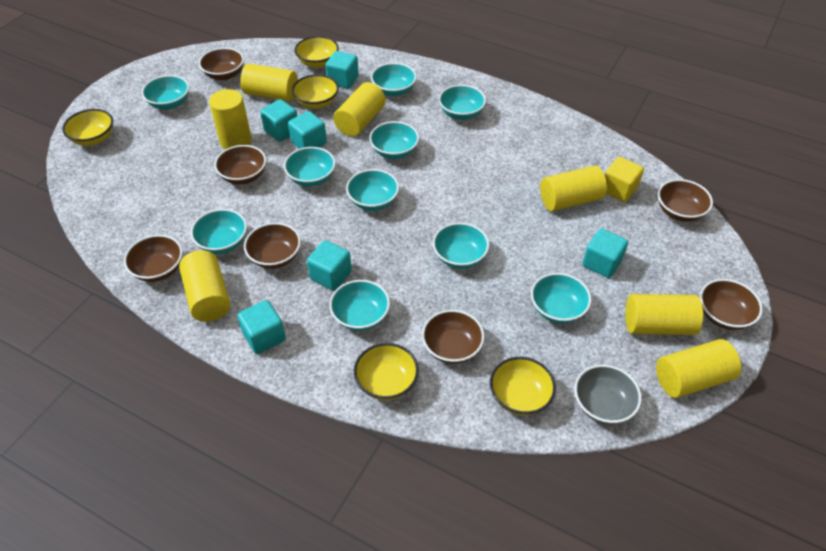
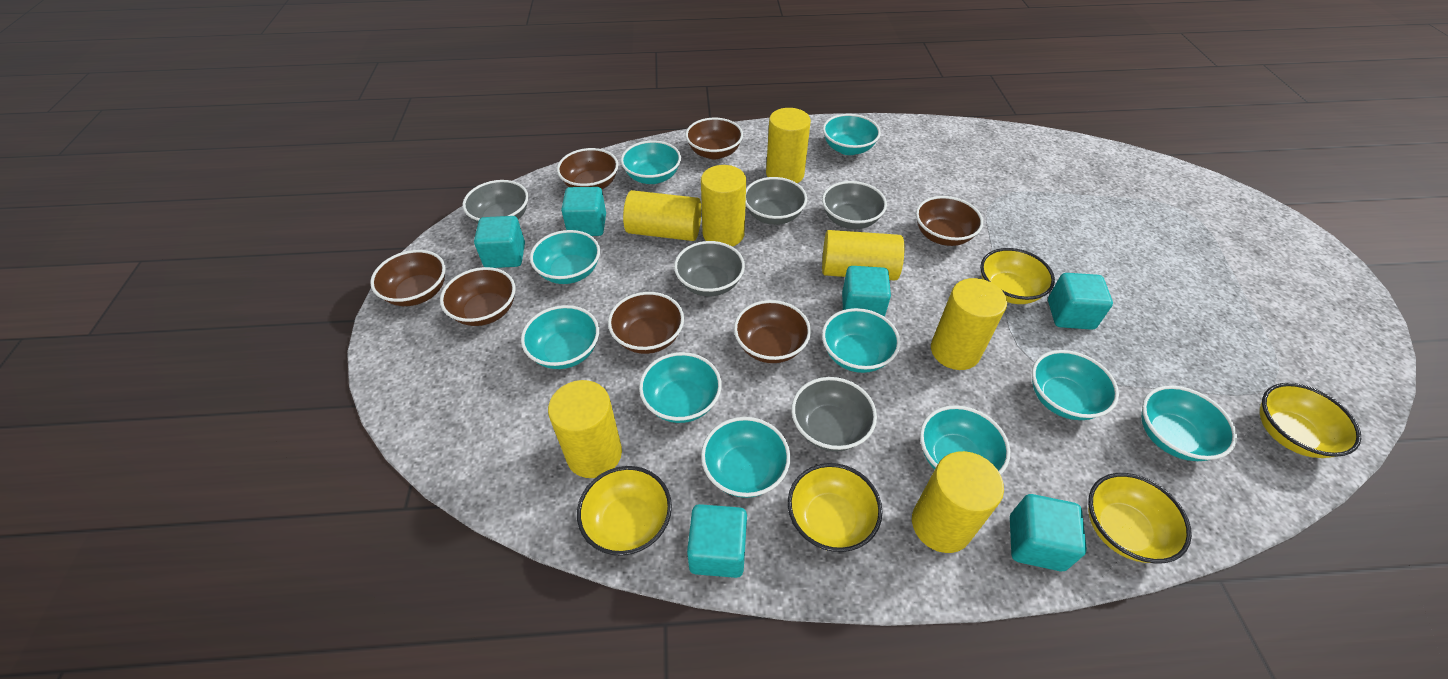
grey bowl: 1 -> 5
yellow cube: 1 -> 0

